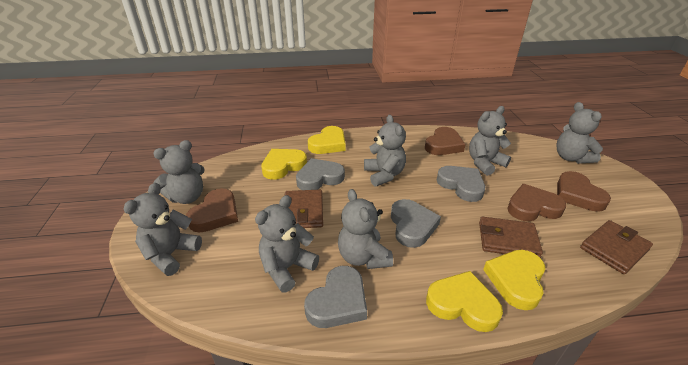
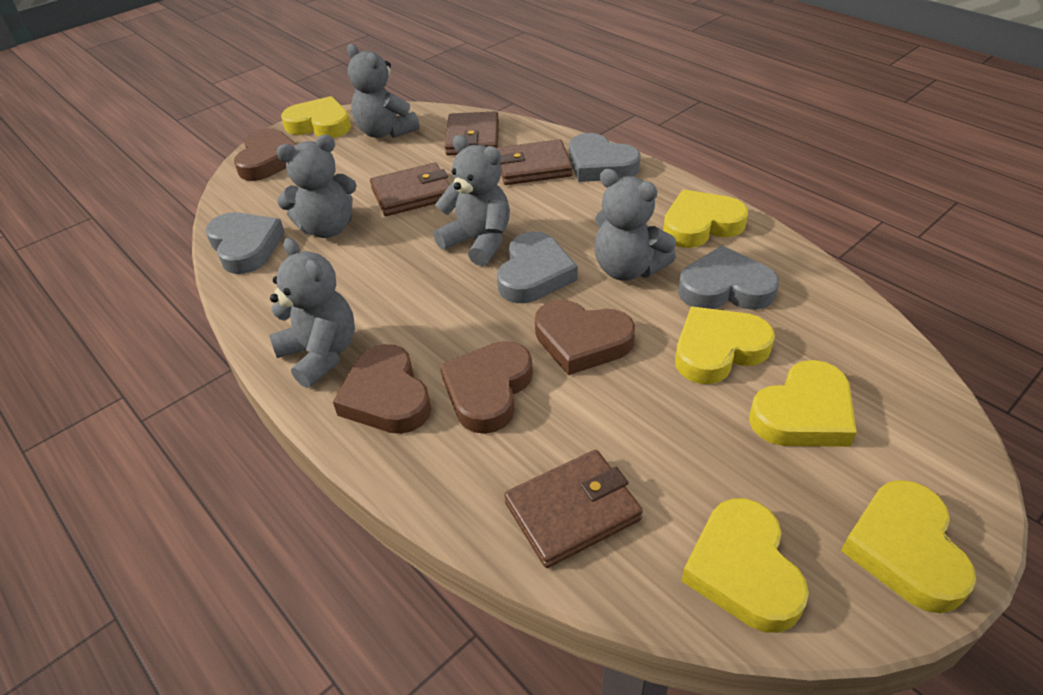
brown wallet: 3 -> 4
grey teddy bear: 7 -> 5
yellow heart: 4 -> 6

